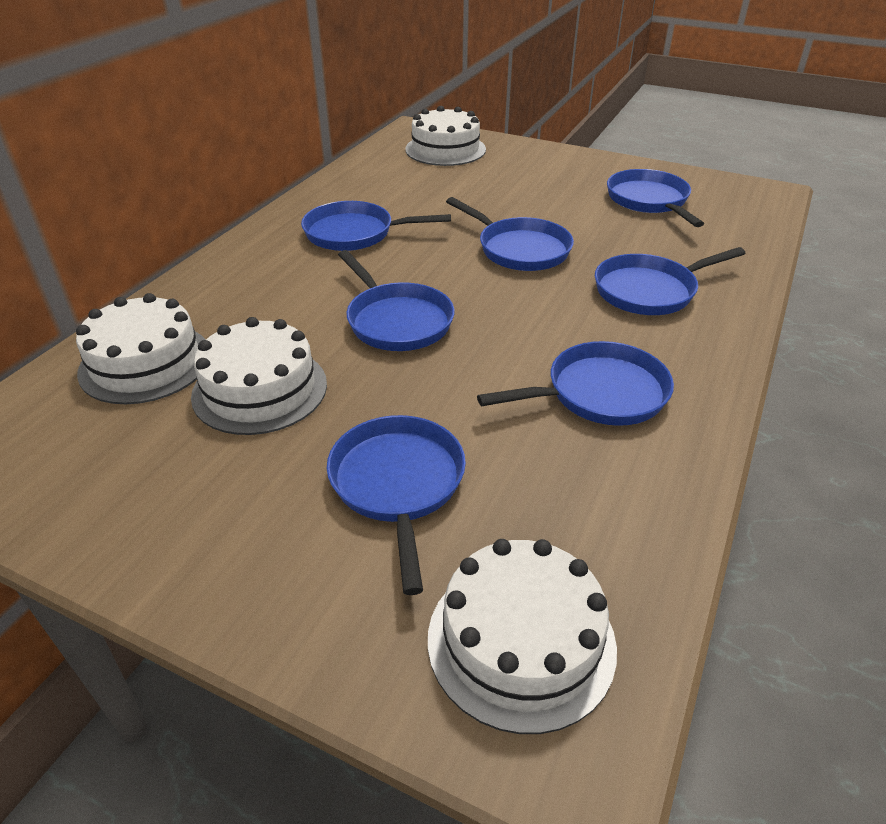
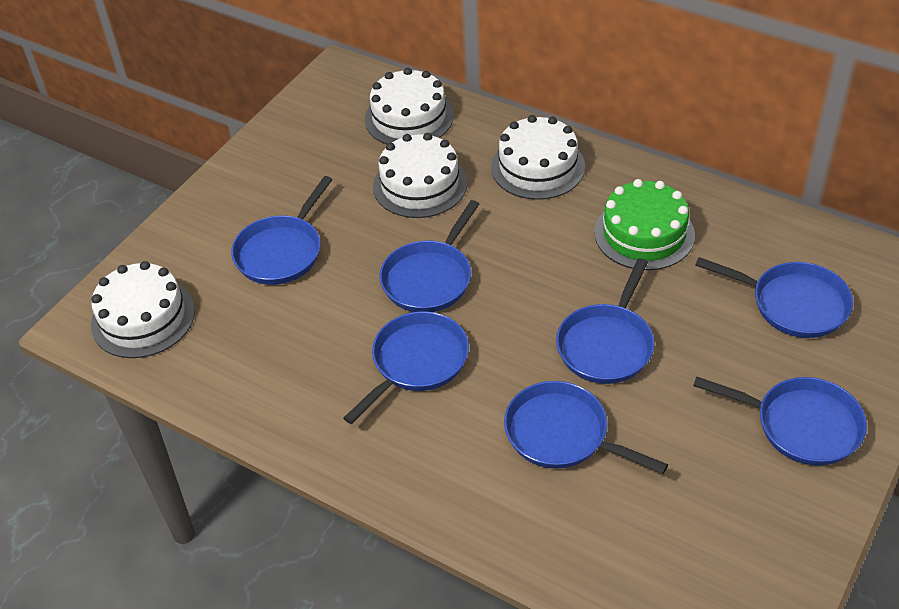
green cake: 0 -> 1

